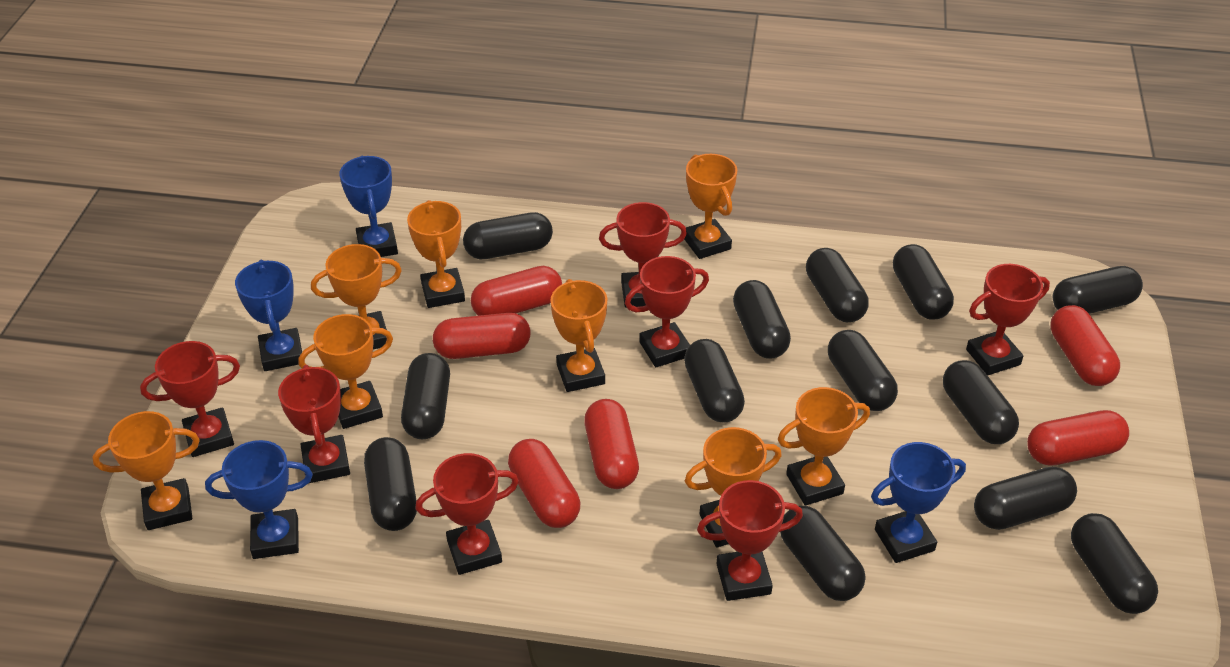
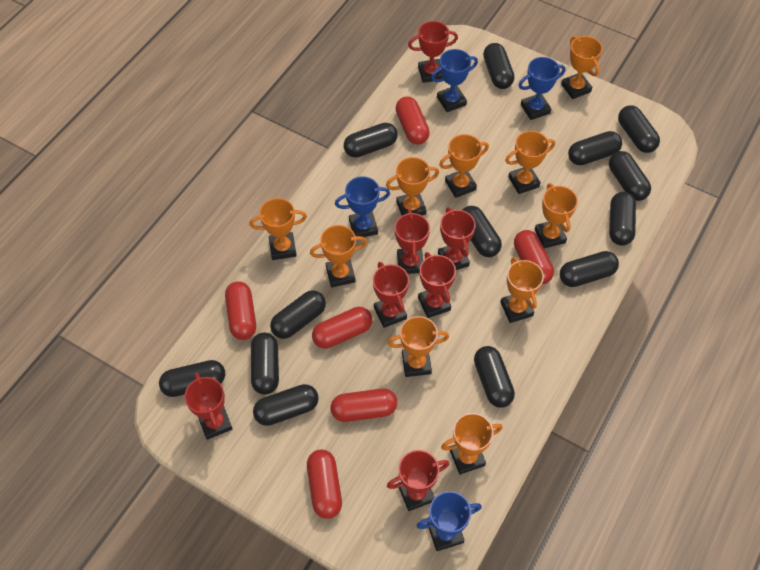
orange trophy: 8 -> 10

